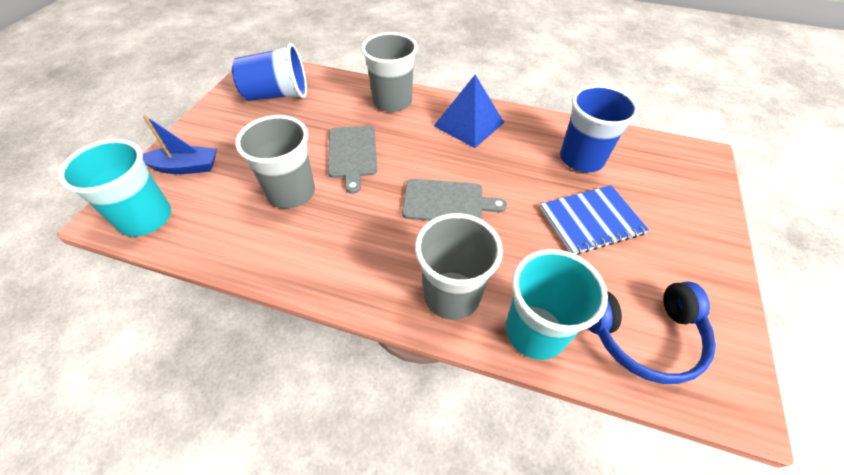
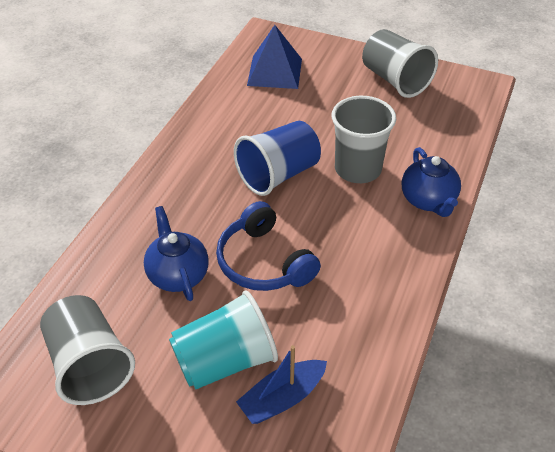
blue cup: 2 -> 1
blue notebook: 1 -> 0
blue teapot: 0 -> 2
grey cutting board: 2 -> 0
turquoise cup: 2 -> 1

